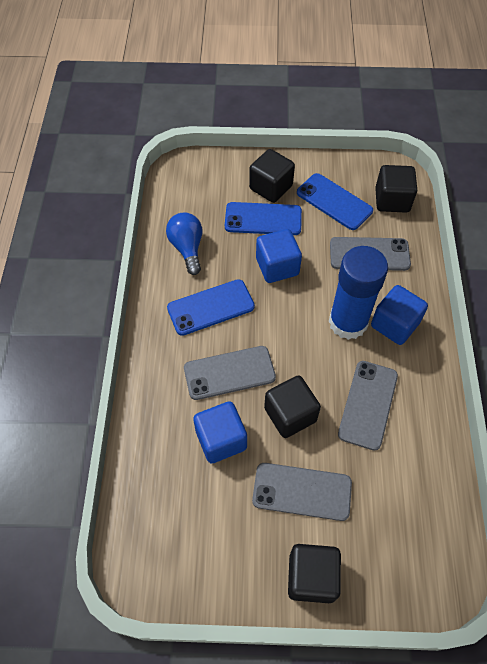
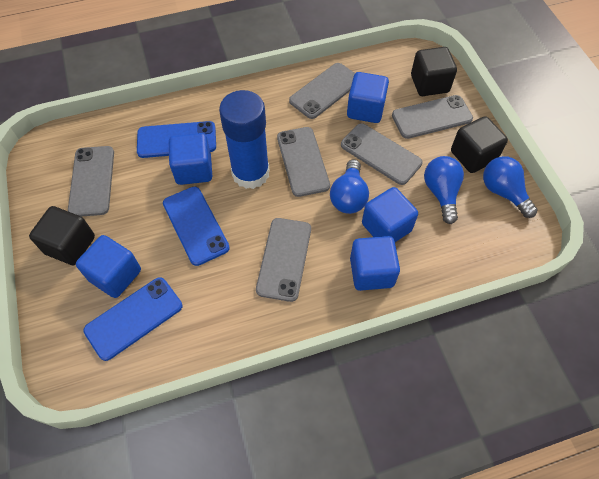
black cube: 4 -> 3
blue cube: 3 -> 5
blue light bulb: 1 -> 3
grey phone: 4 -> 6

